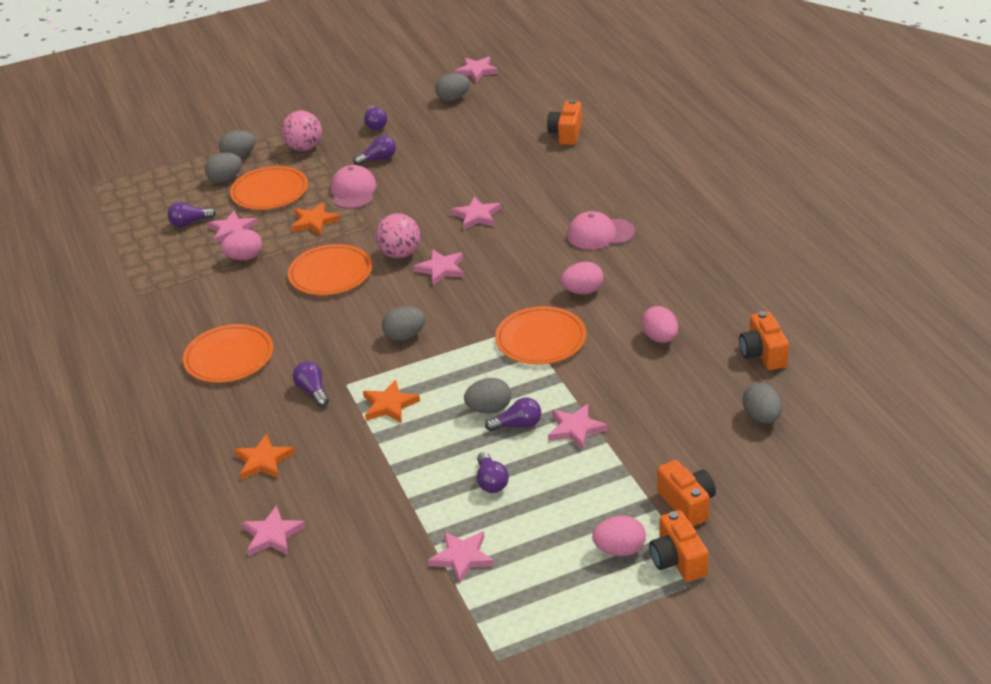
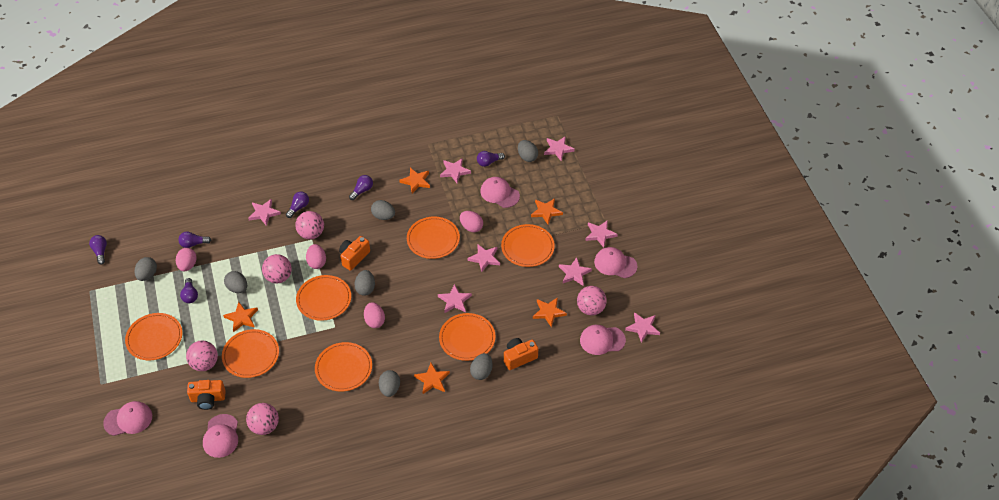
grey egg: 6 -> 7
orange camera: 4 -> 3
orange plate: 4 -> 7
orange star: 3 -> 5
pink ball: 2 -> 5
pink cap: 2 -> 5
pink star: 7 -> 8

